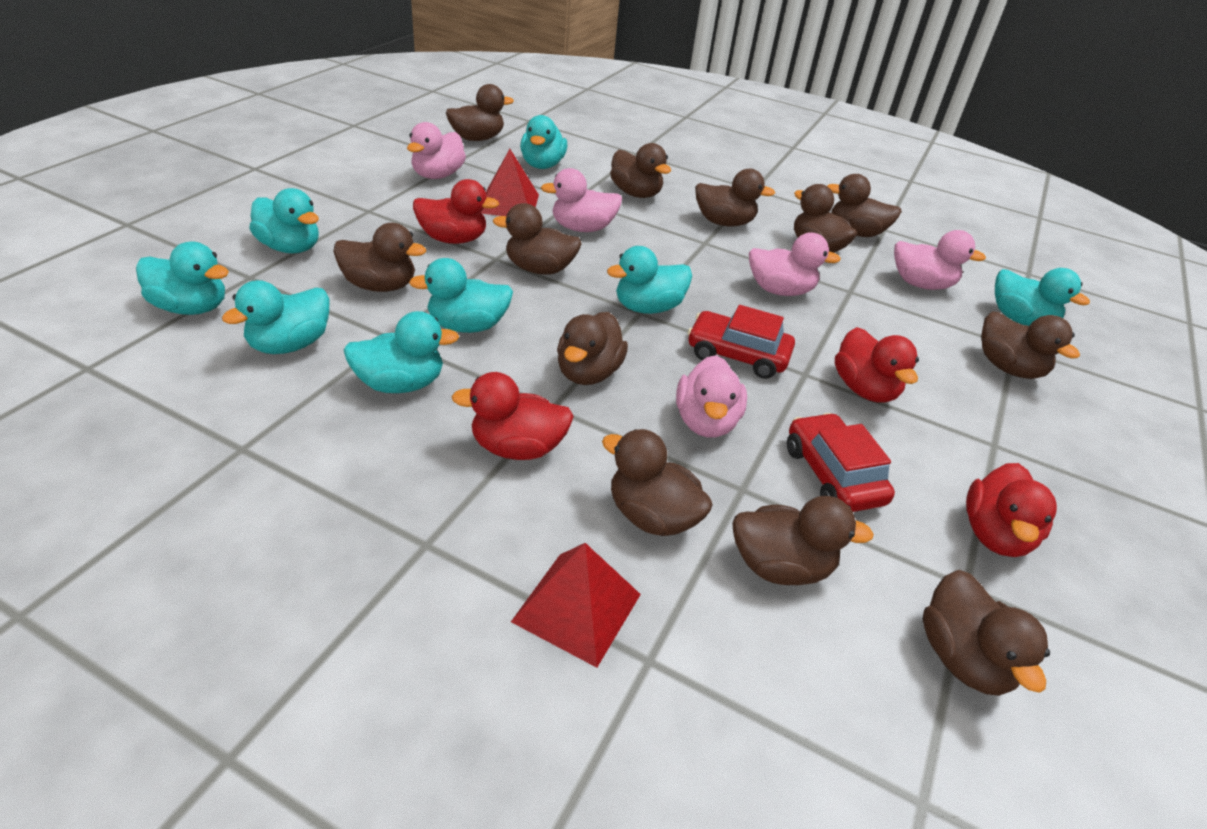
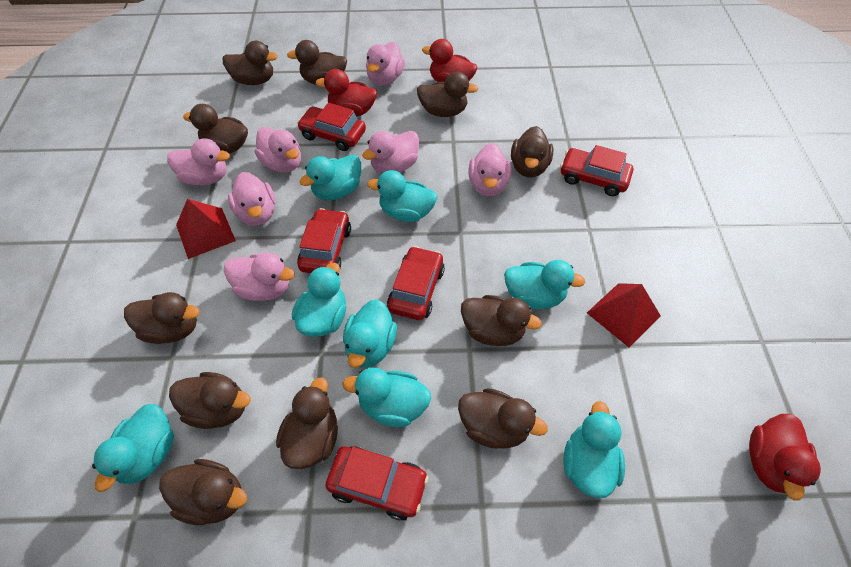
brown duck: 12 -> 11
pink duck: 5 -> 7
red car: 2 -> 5
red duck: 4 -> 3

